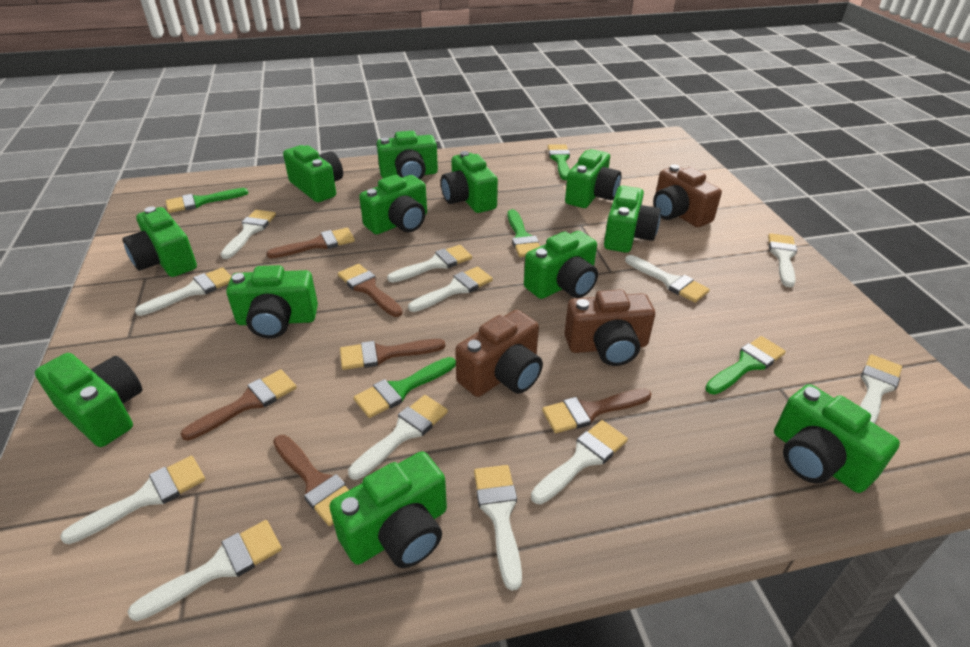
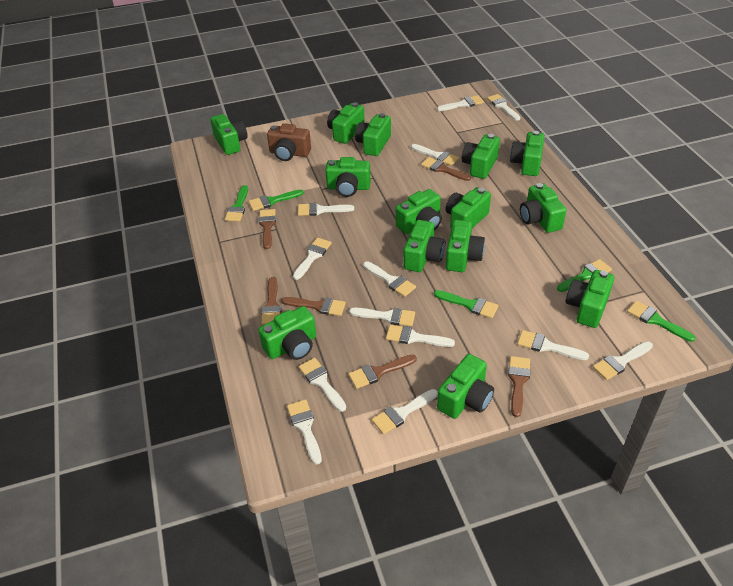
brown camera: 3 -> 1
green camera: 12 -> 14
white brush: 12 -> 13

